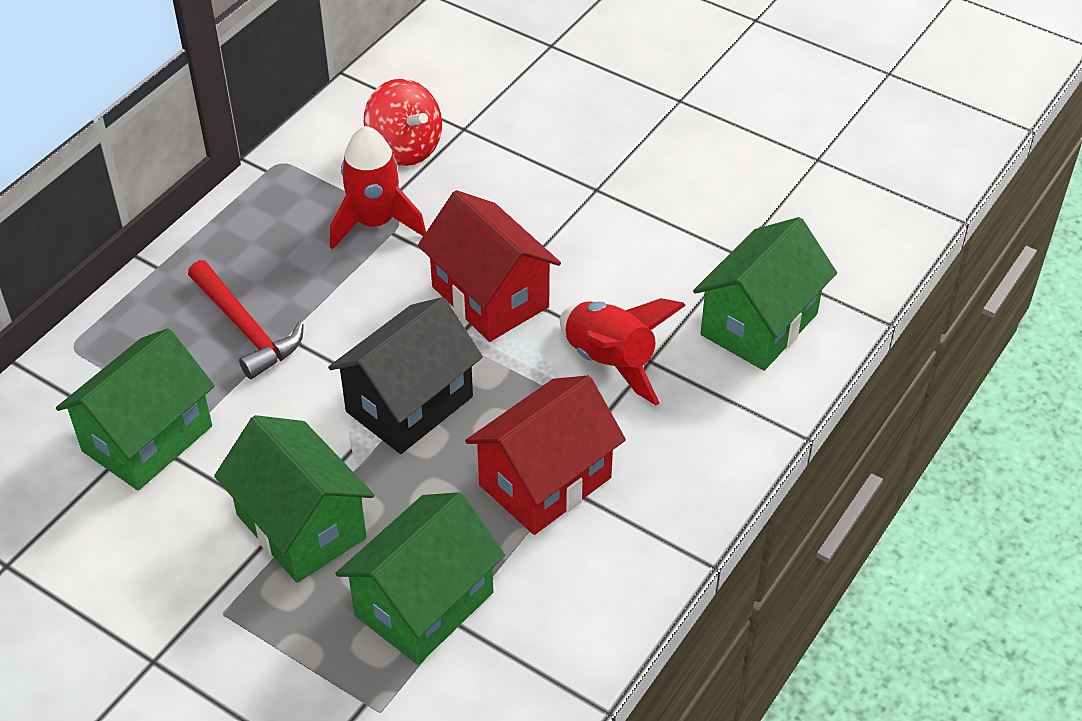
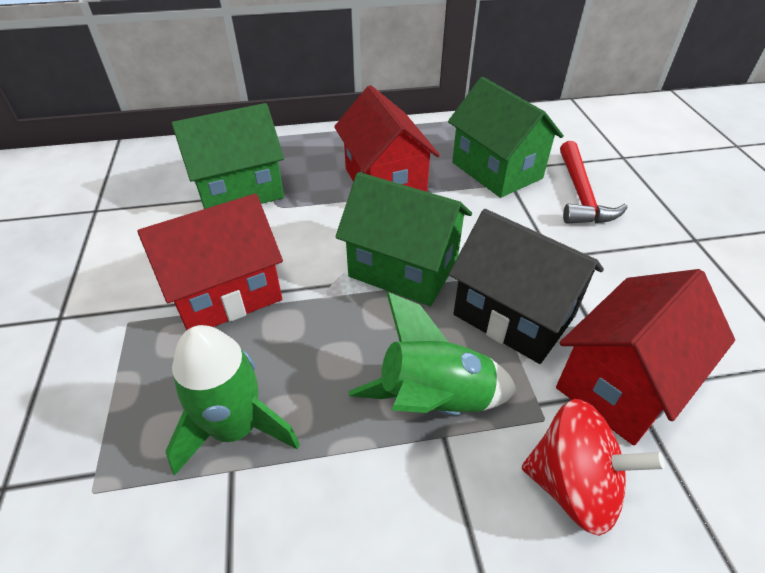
green house: 4 -> 3
green rocket: 0 -> 2
red house: 2 -> 3
red rocket: 2 -> 0

